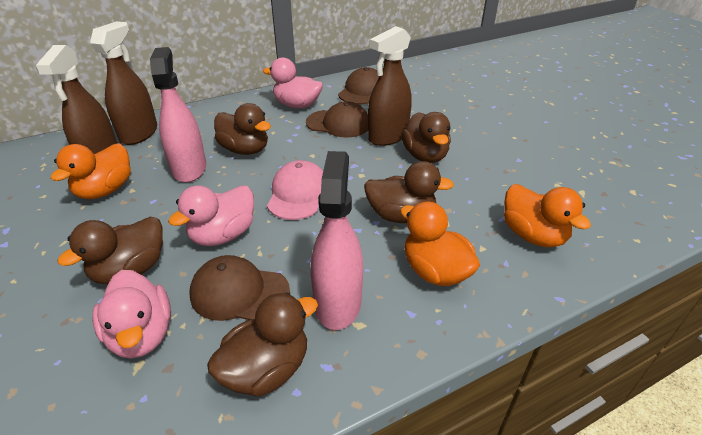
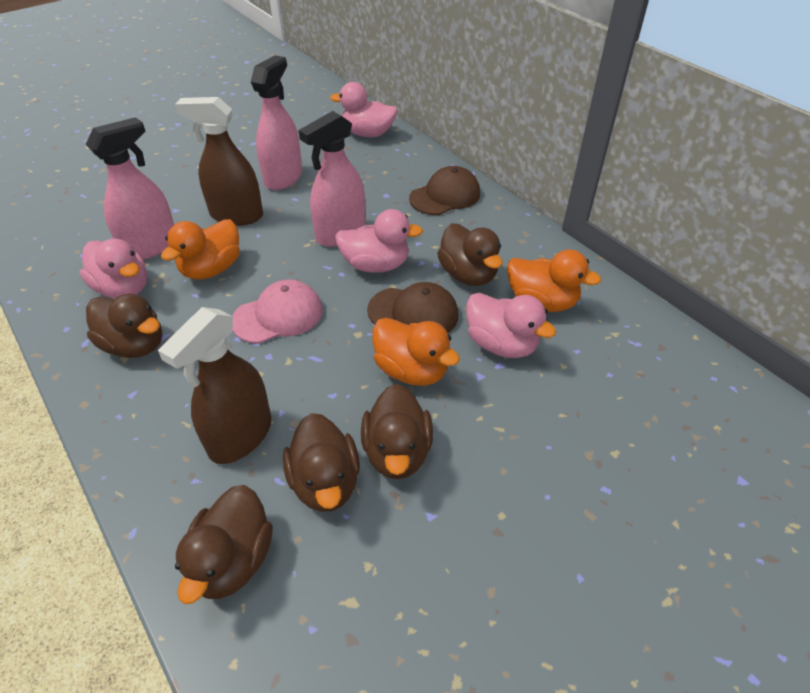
brown cap: 3 -> 2
brown spray bottle: 3 -> 2
pink duck: 3 -> 4
pink spray bottle: 2 -> 3

